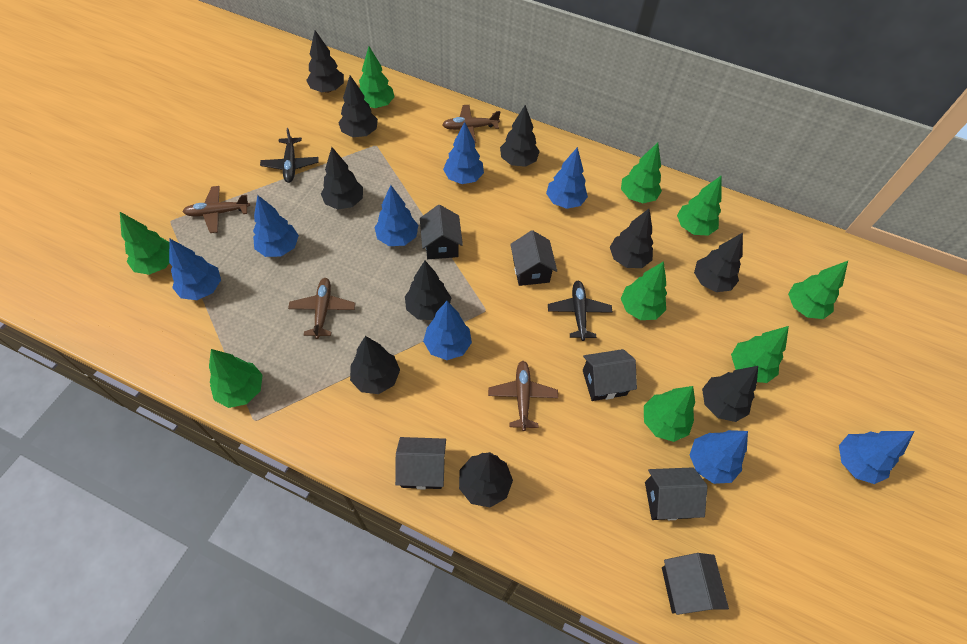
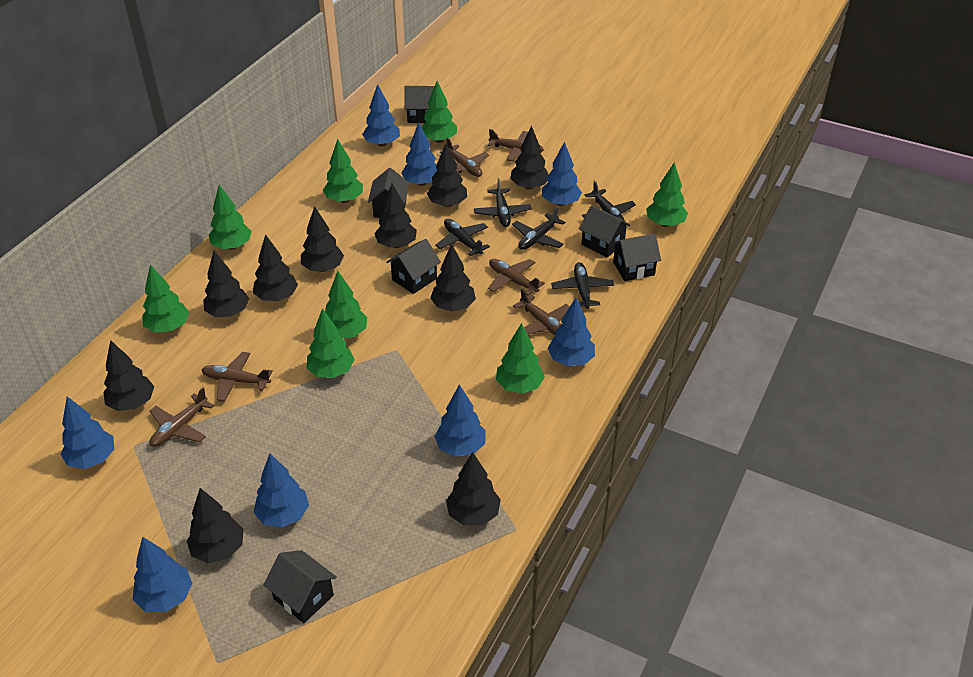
black plane: 2 -> 5
brown plane: 4 -> 6
green tree: 9 -> 8

